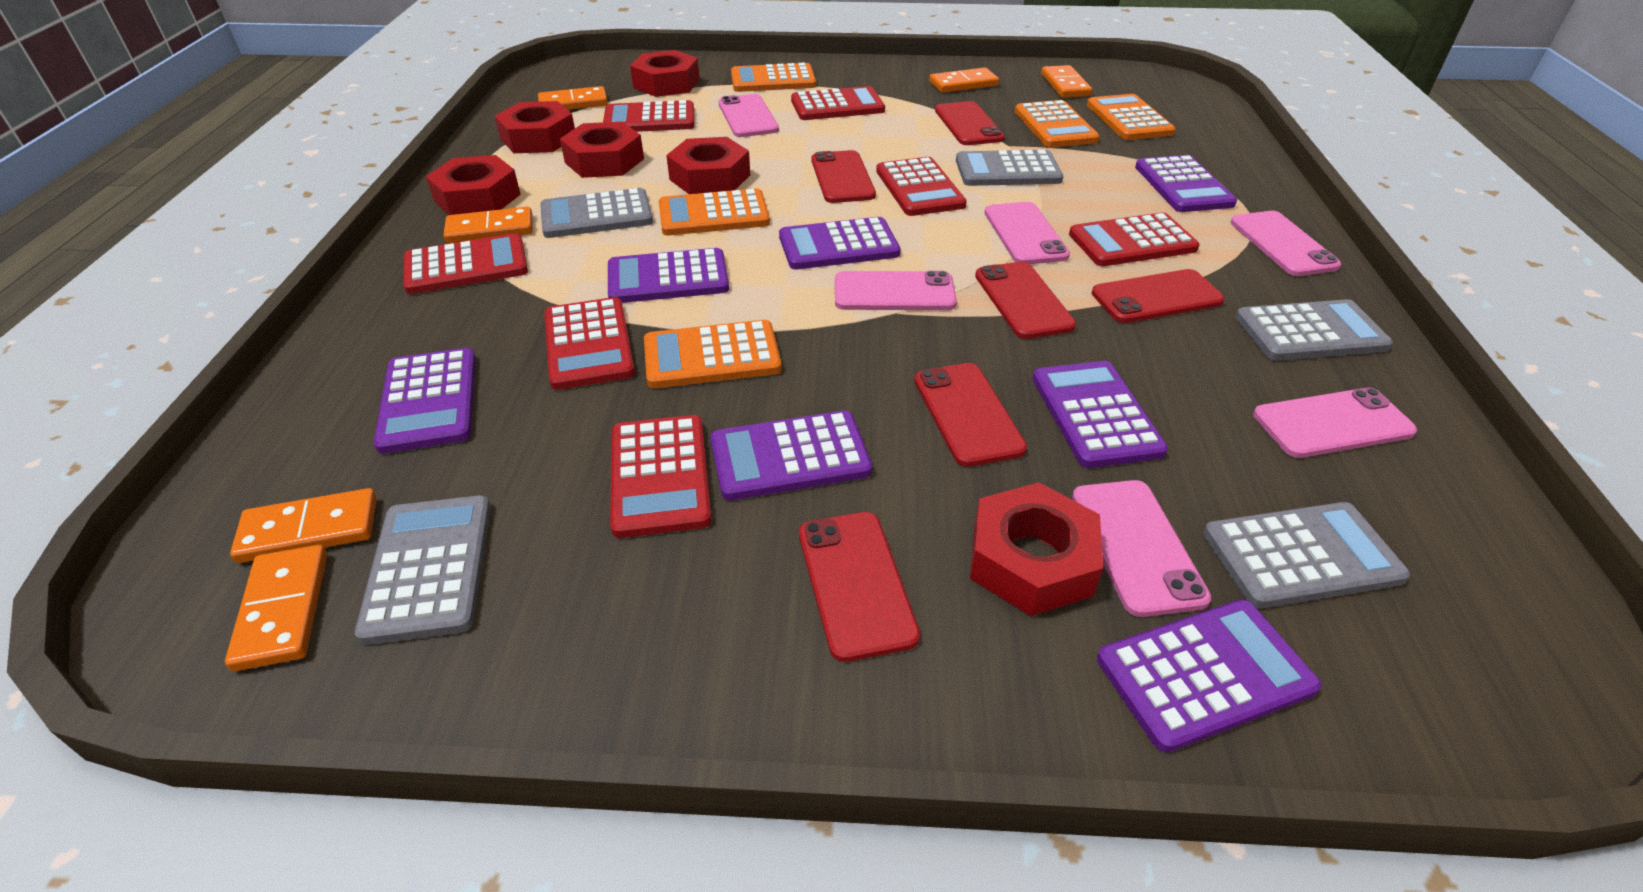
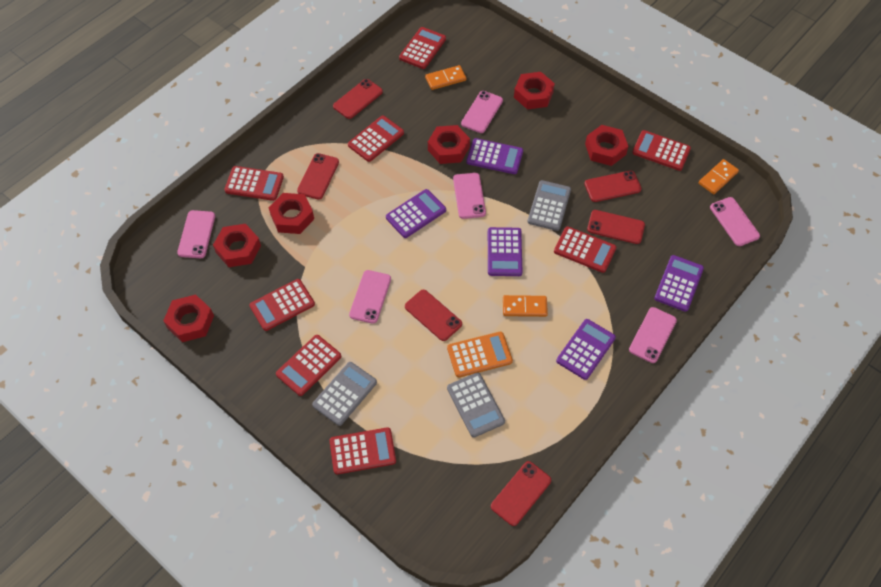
grey calculator: 5 -> 3
orange calculator: 5 -> 1
orange domino: 6 -> 3
purple calculator: 7 -> 5
red calculator: 7 -> 8

